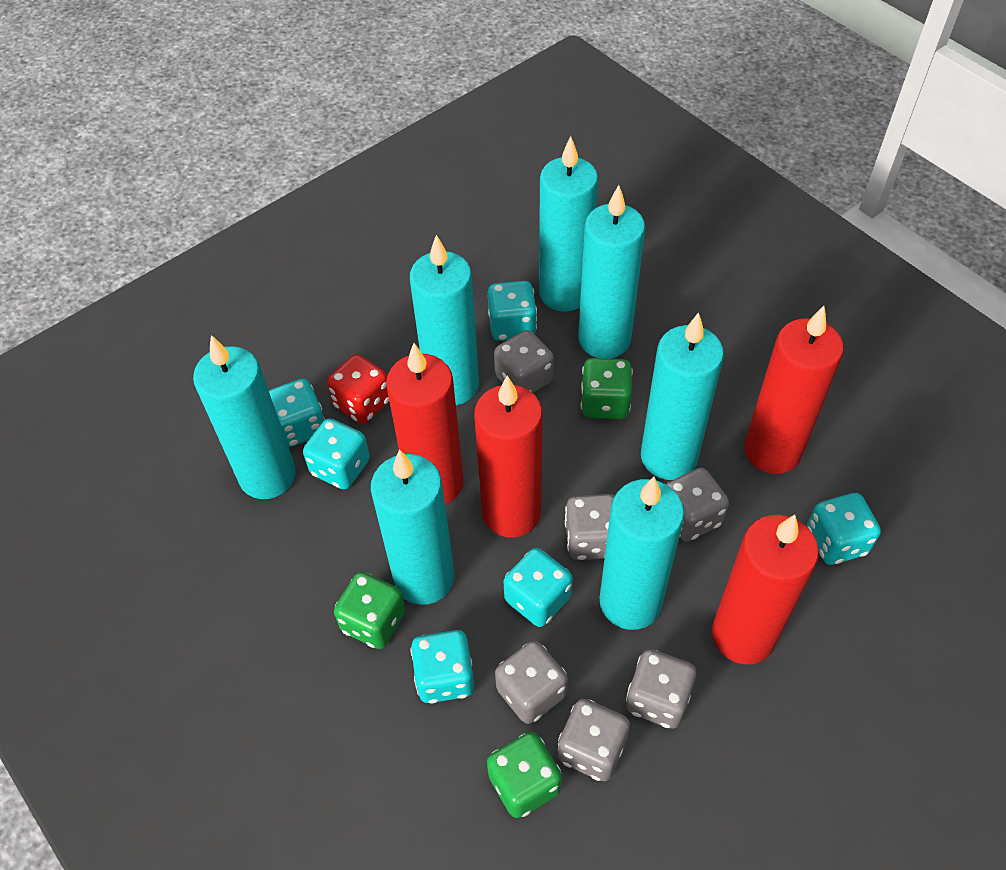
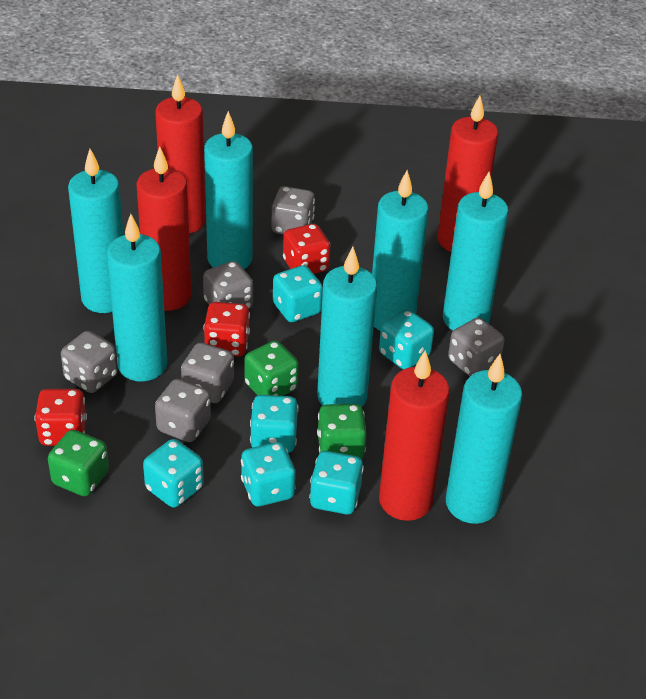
red dice: 1 -> 3

